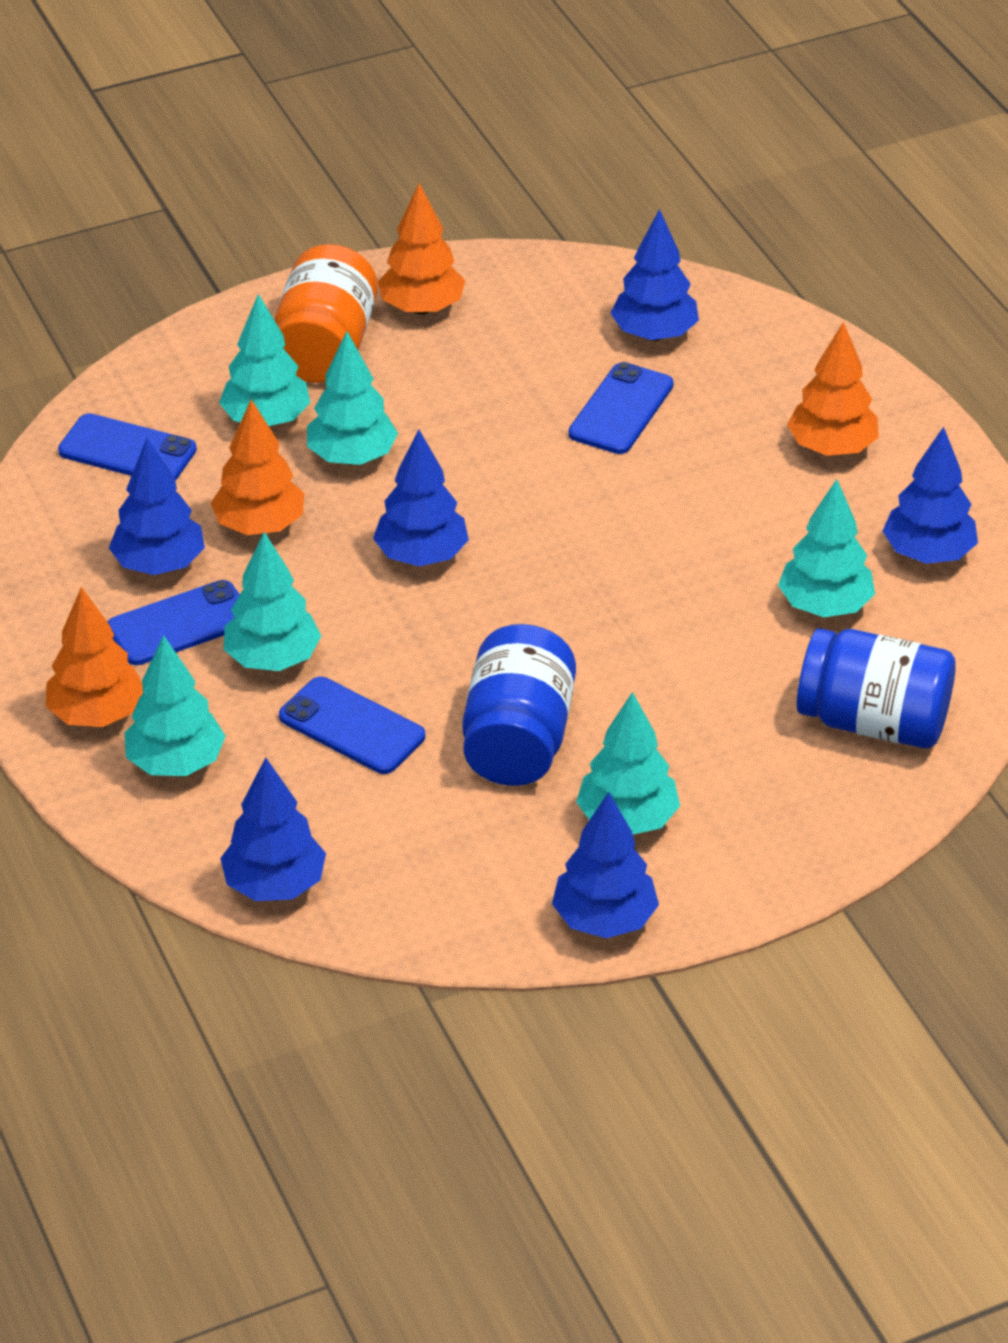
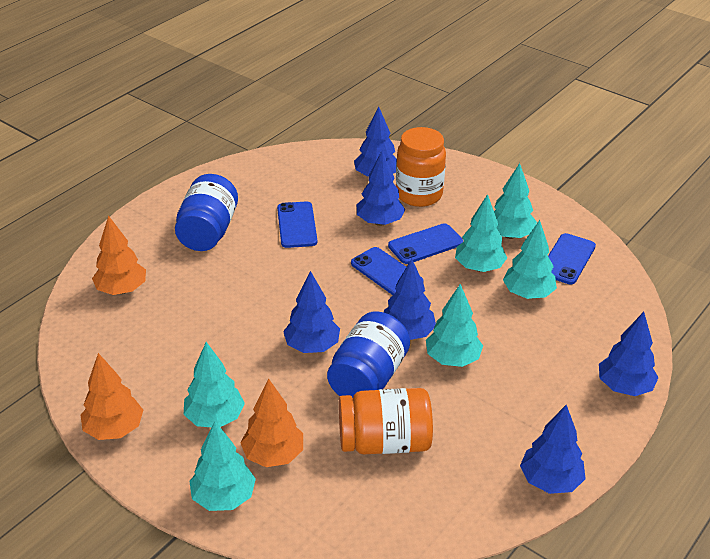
orange jar: 1 -> 2
orange tree: 4 -> 3

